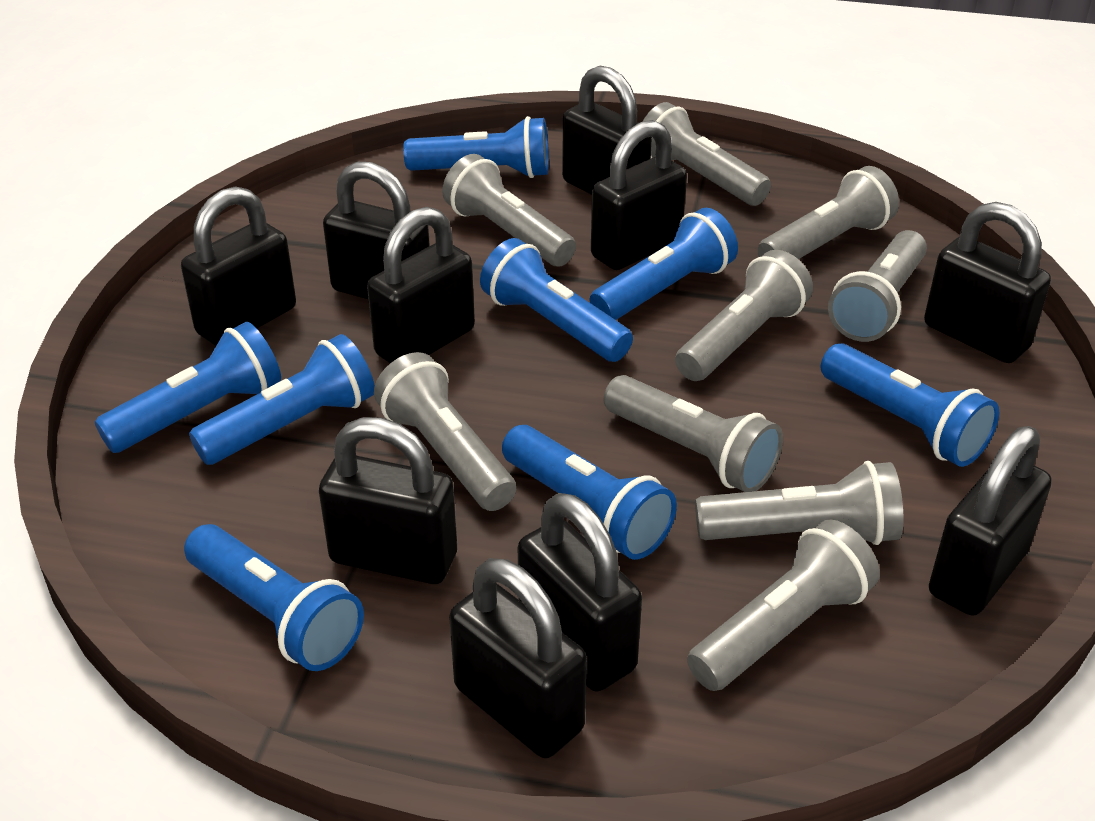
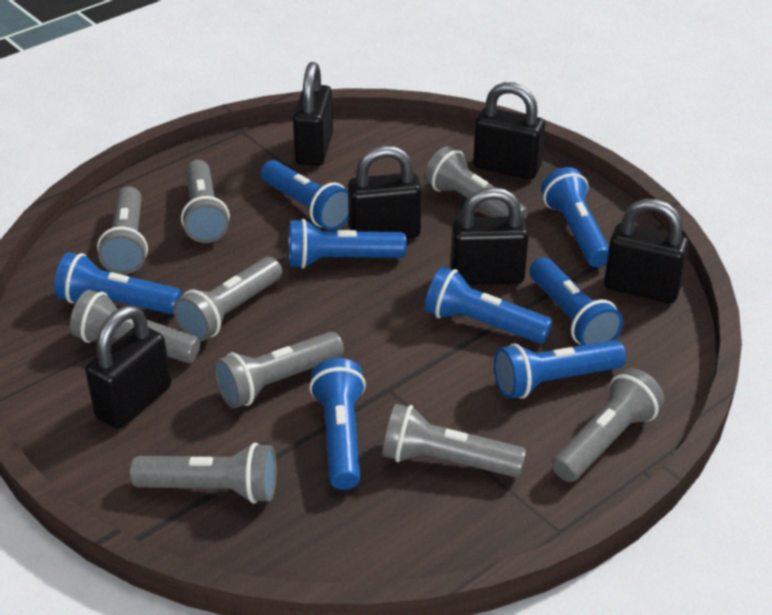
black padlock: 10 -> 6

